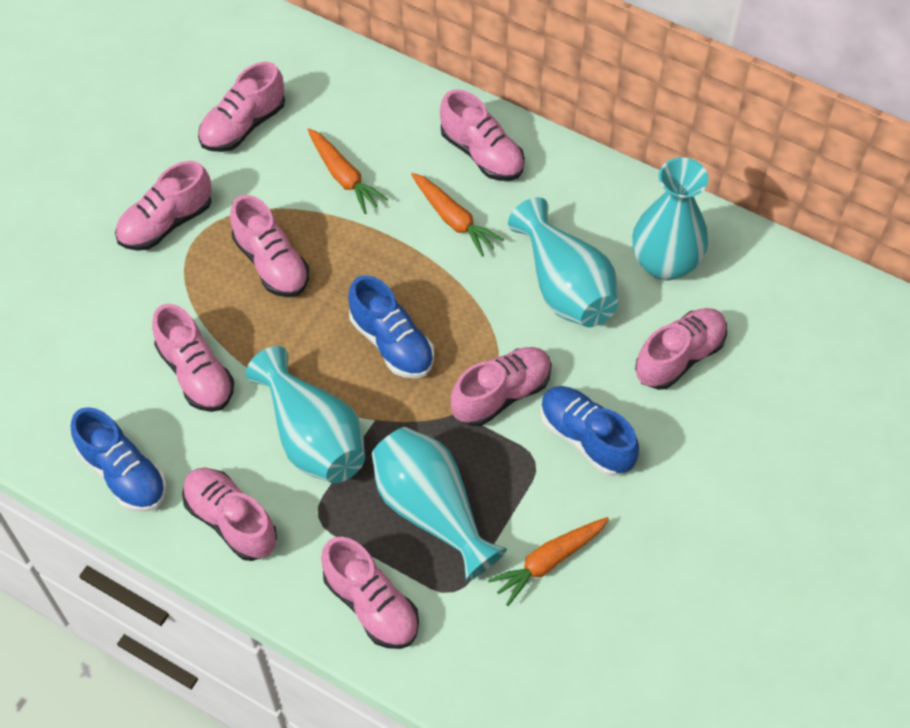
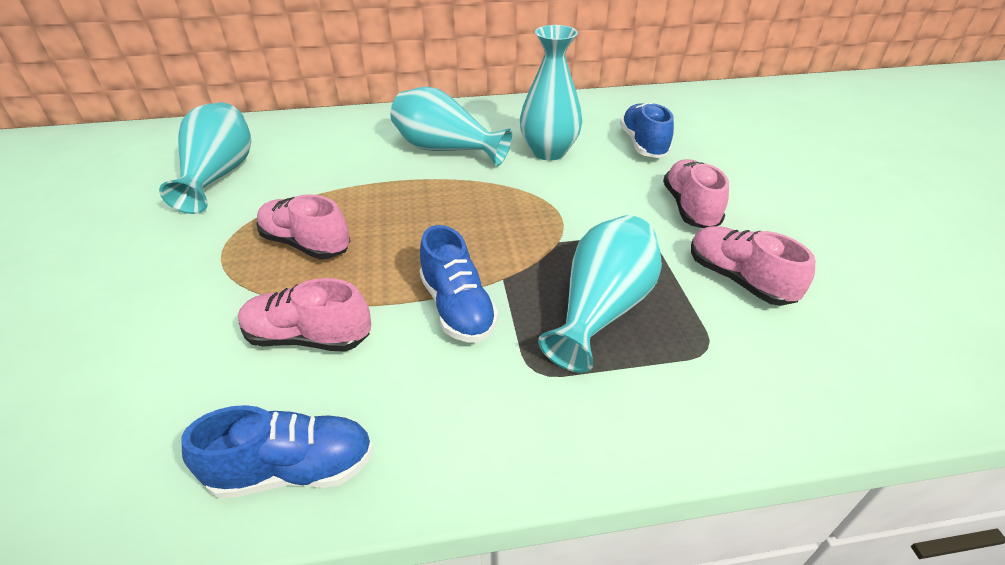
orange carrot: 3 -> 0
pink shoe: 9 -> 4

